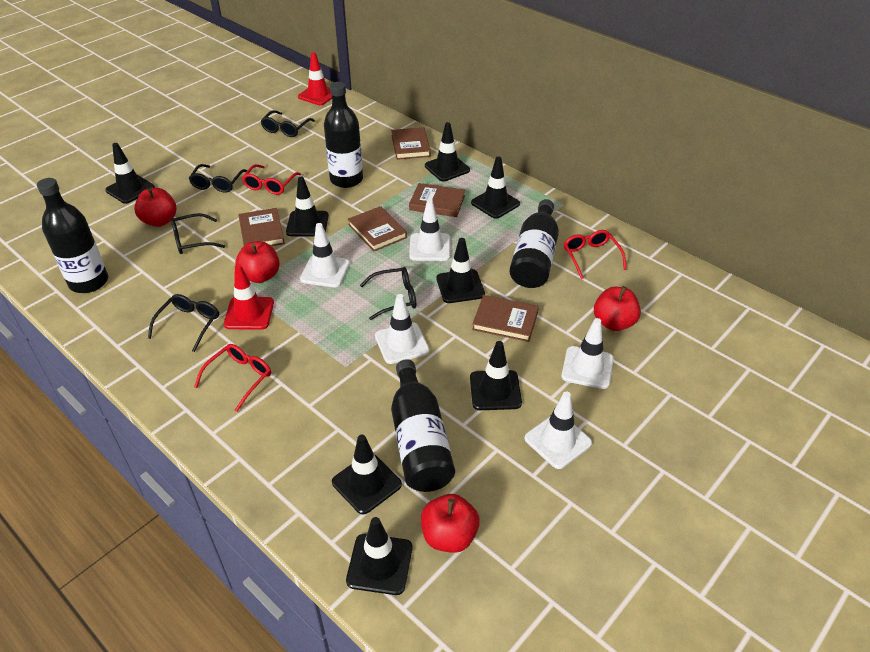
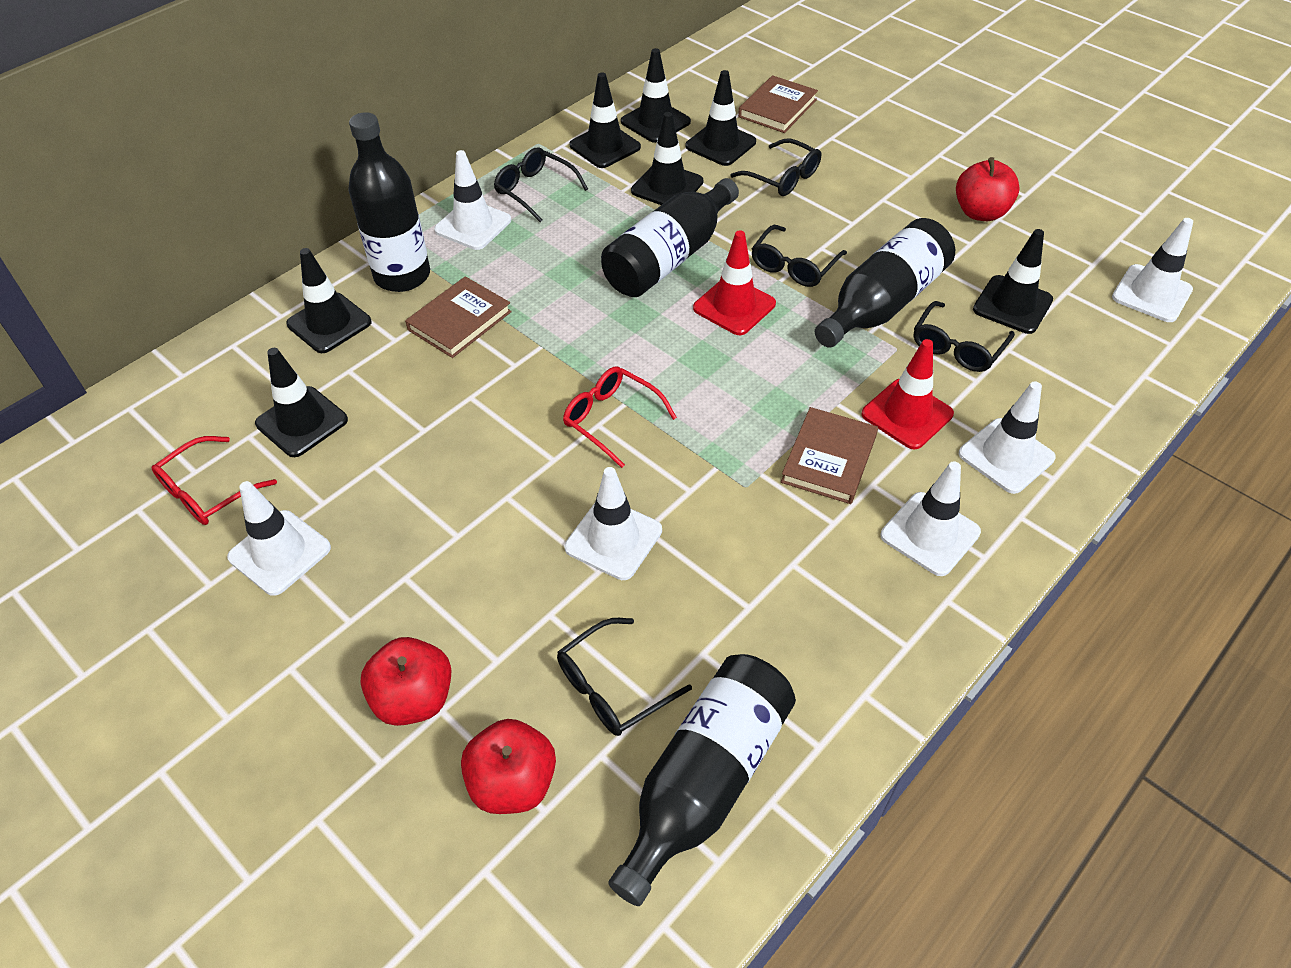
black traffic cone: 8 -> 7
brown book: 5 -> 3
red apple: 4 -> 3
red glasses: 3 -> 2
white traffic cone: 5 -> 6

